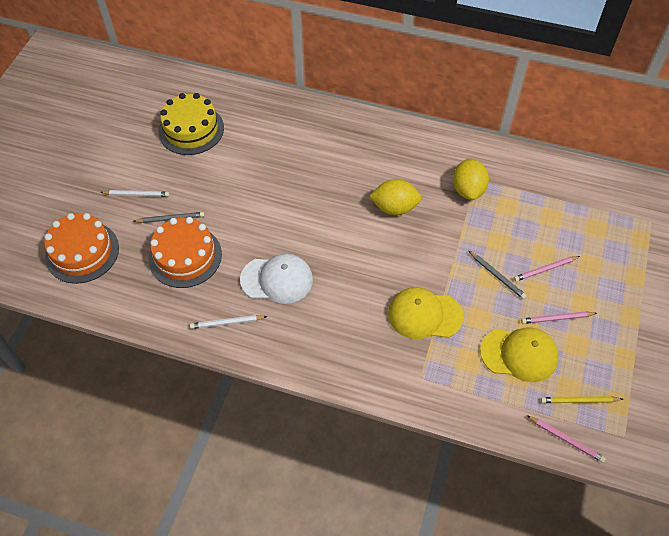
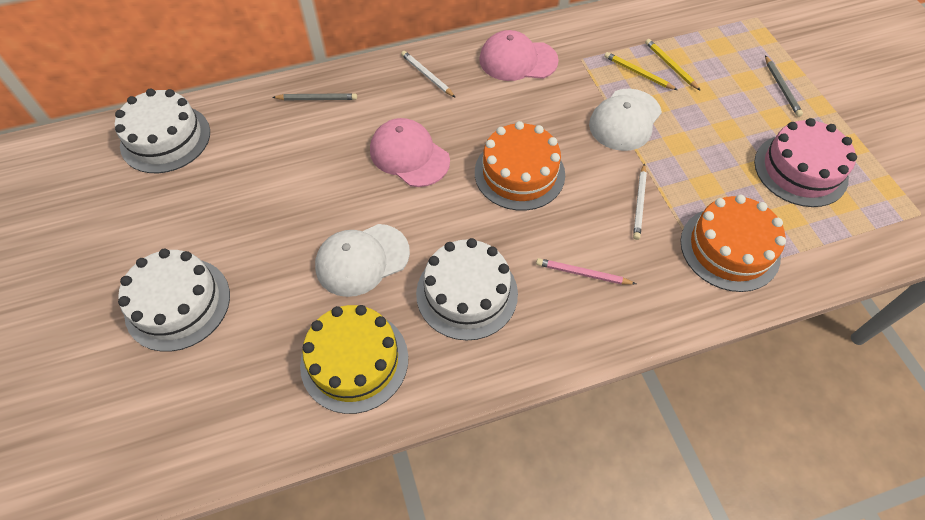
pink cake: 0 -> 1
pink cap: 0 -> 2
pink pencil: 3 -> 1
white cake: 0 -> 3
white cap: 1 -> 2
yellow cap: 2 -> 0
yellow lemon: 2 -> 0
yellow pencil: 1 -> 2

